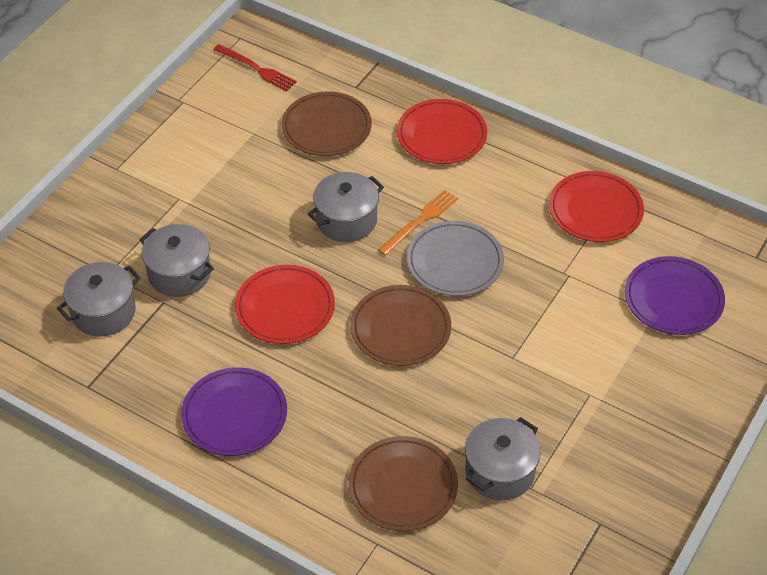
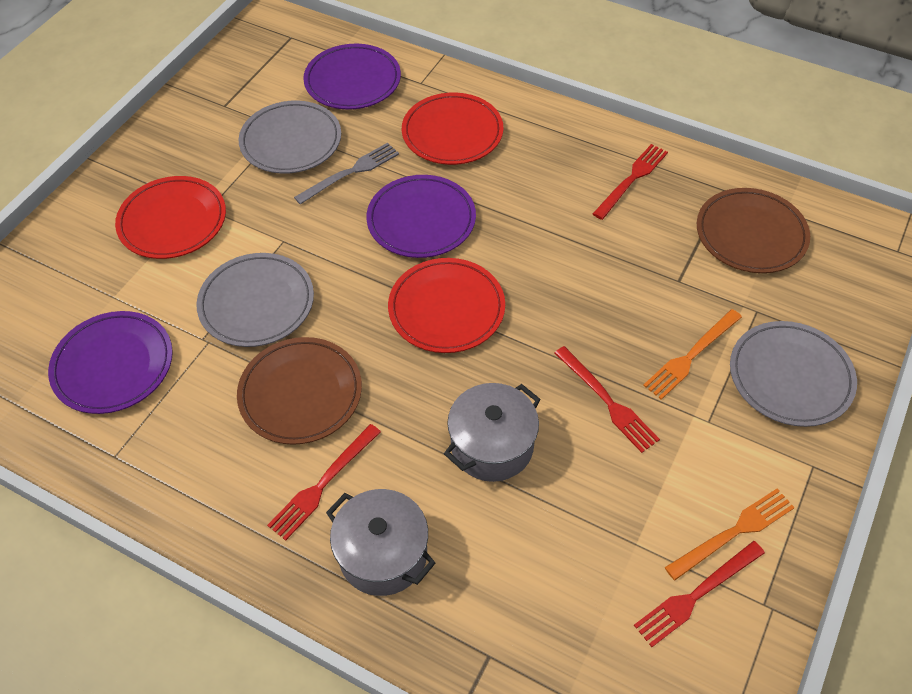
brown plate: 3 -> 2
grey fork: 0 -> 1
grey plate: 1 -> 3
grey pot: 4 -> 2
orange fork: 1 -> 2
purple plate: 2 -> 3
red fork: 1 -> 4

